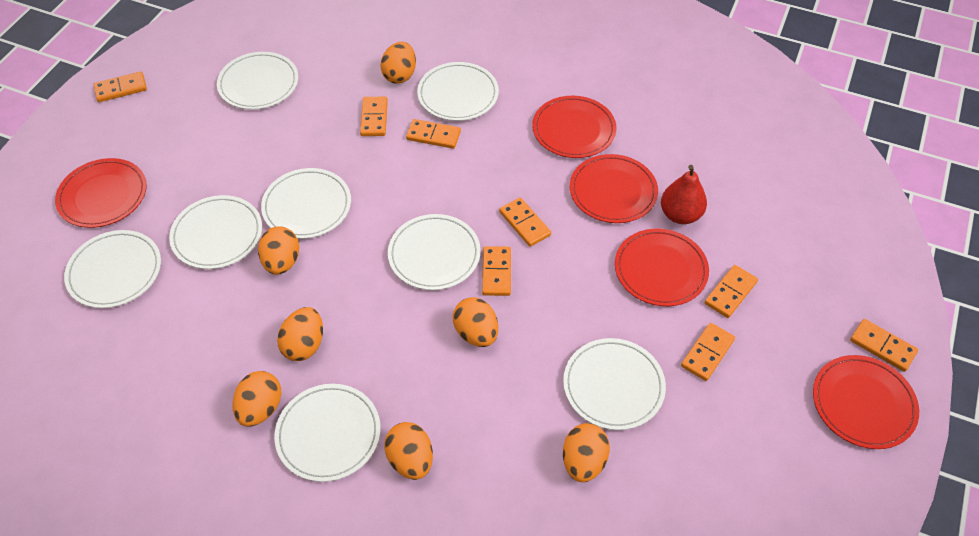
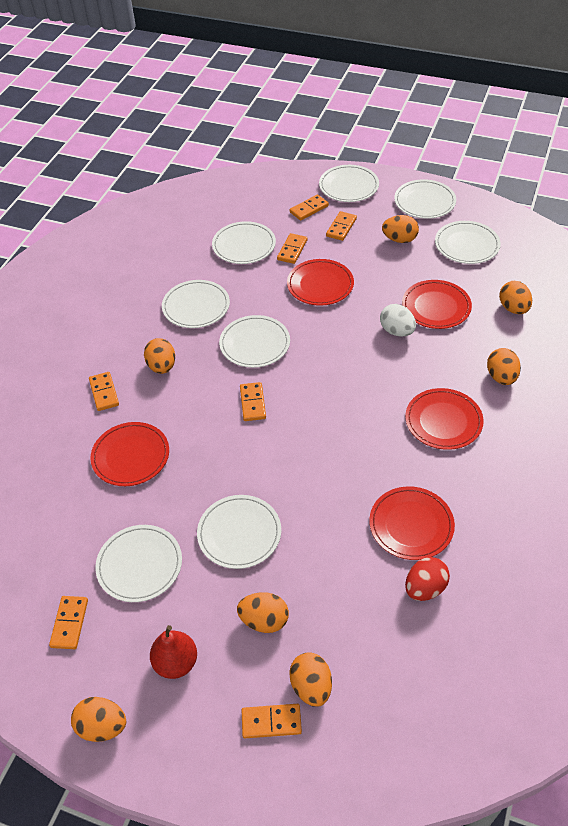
orange domino: 8 -> 7
red egg: 0 -> 1
white egg: 0 -> 1

